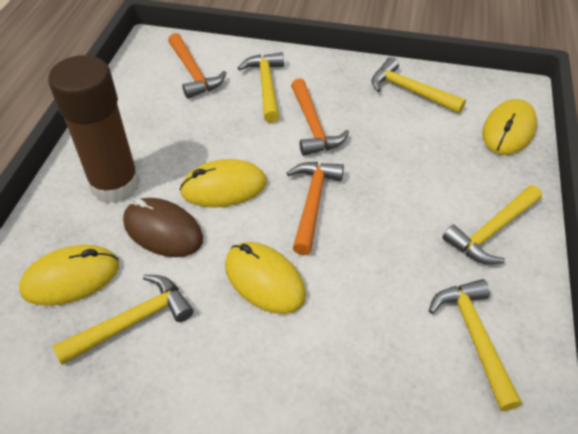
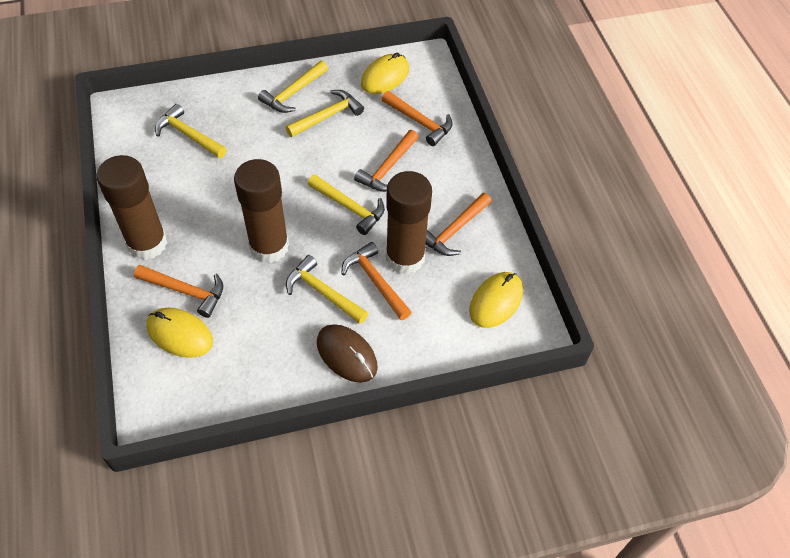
brown glue stick: 1 -> 3
orange hammer: 3 -> 5
yellow mouse: 4 -> 3

